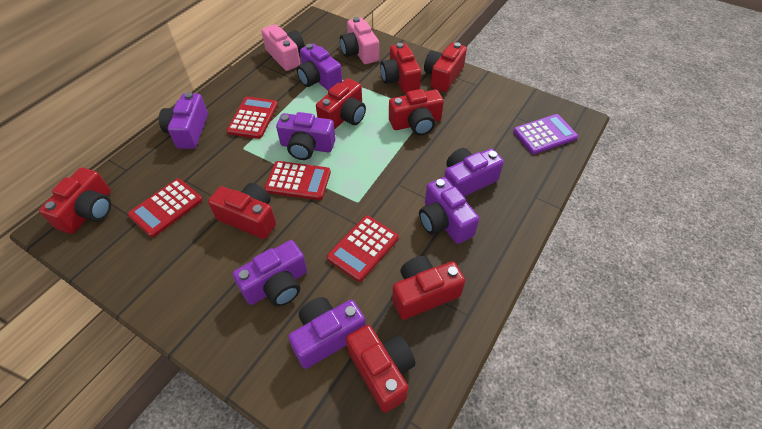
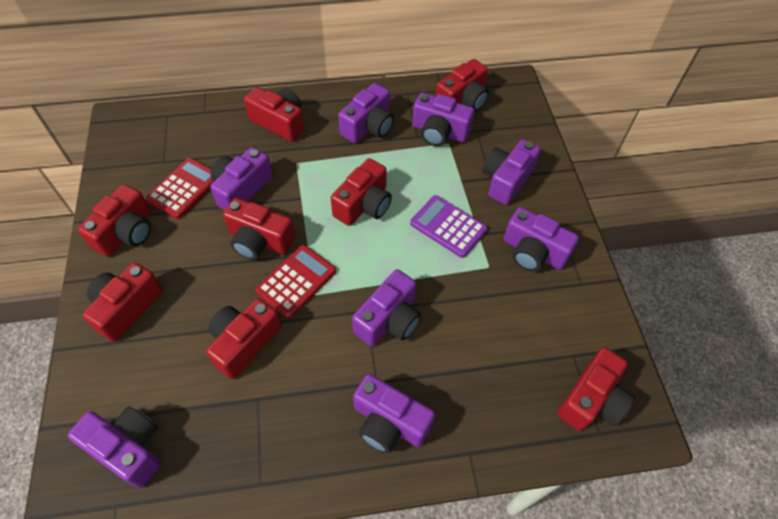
pink camera: 2 -> 0
purple camera: 7 -> 8
red calculator: 4 -> 2

